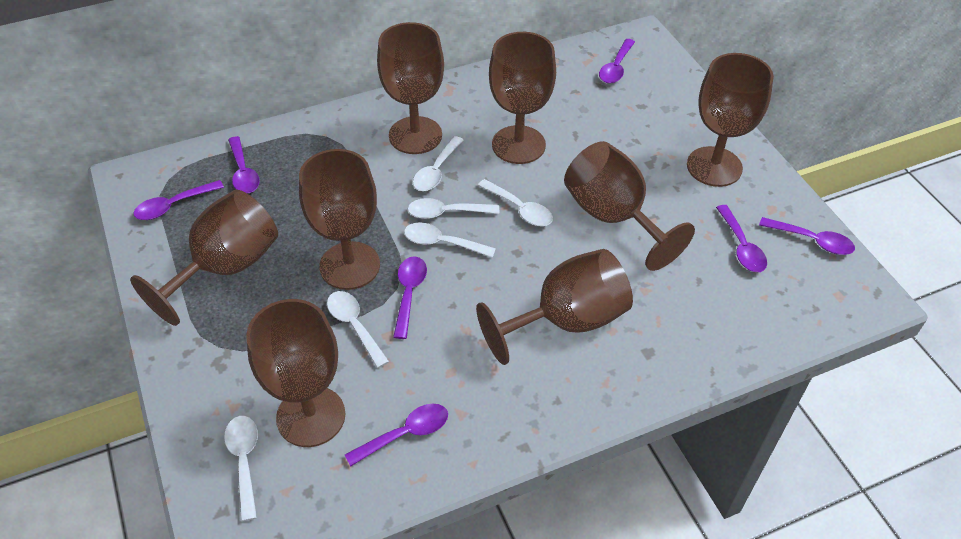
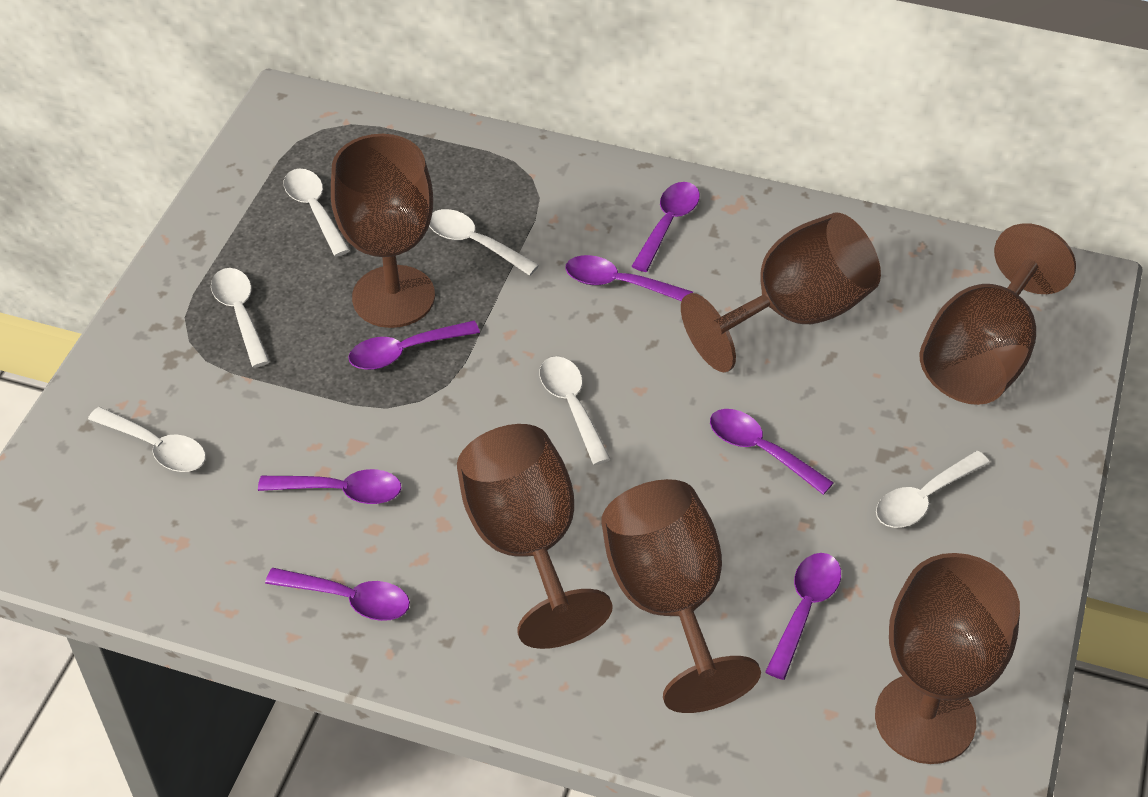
brown goblet: 8 -> 6

